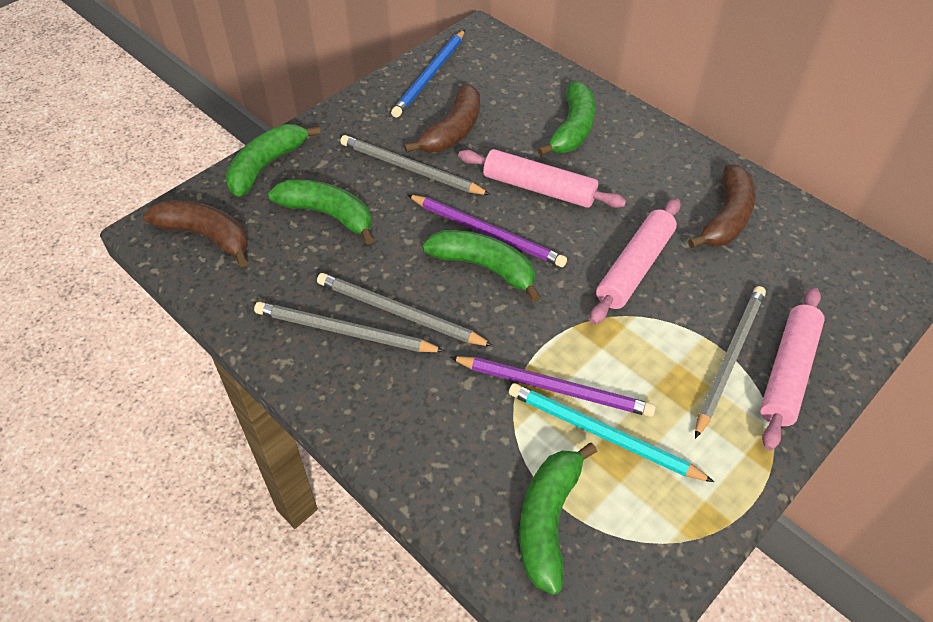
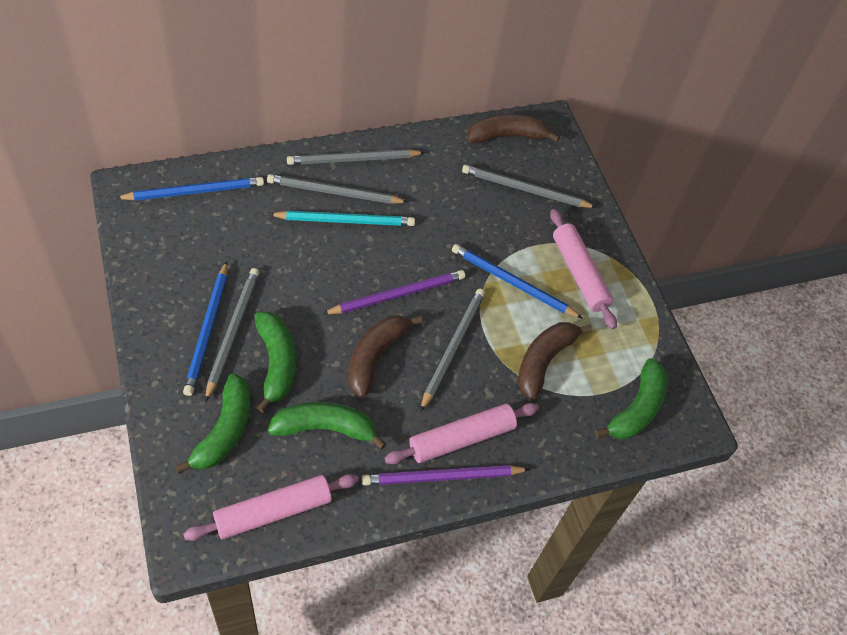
blue pencil: 1 -> 3
green banana: 5 -> 4
grey pencil: 4 -> 5

